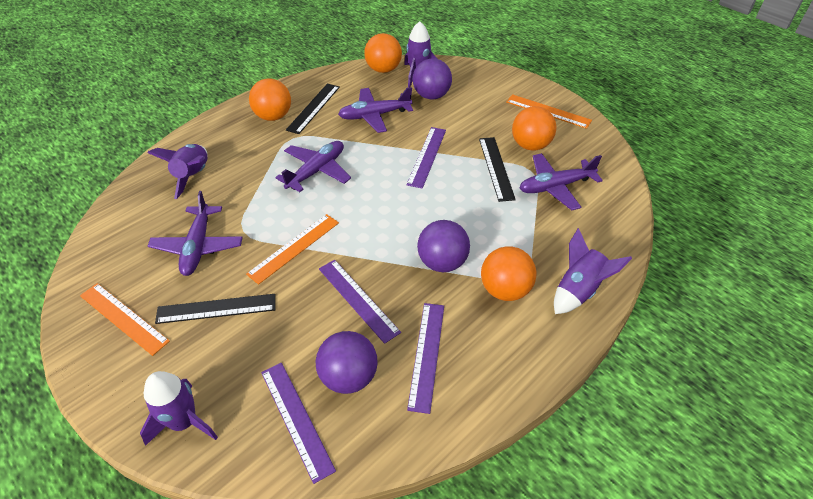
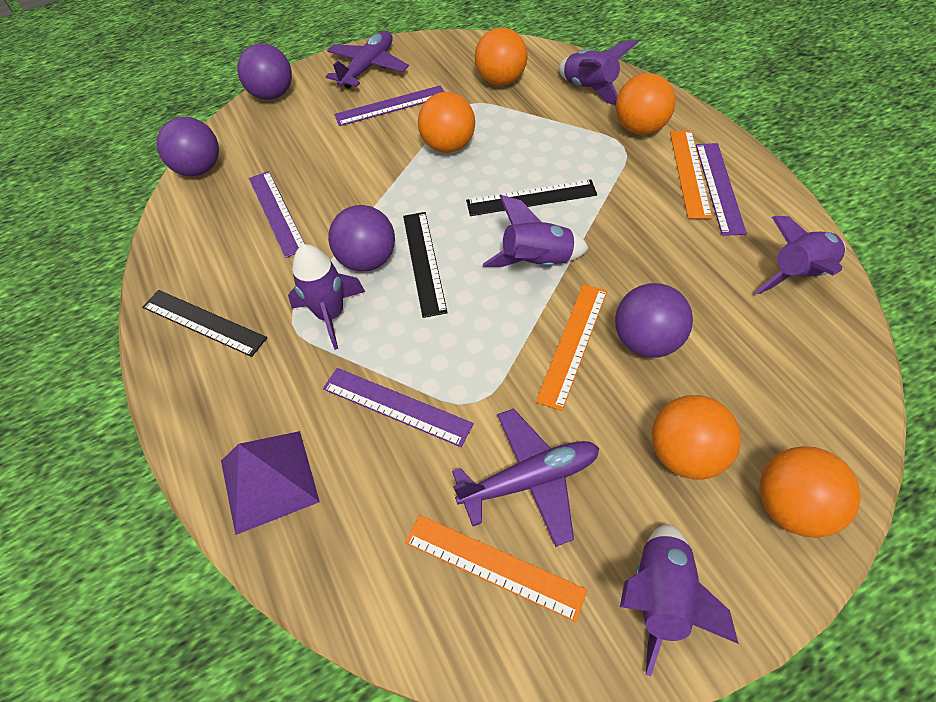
orange ball: 4 -> 5
purple ball: 3 -> 4
purple plane: 4 -> 2
purple pyramid: 0 -> 1
purple rocket: 4 -> 5

